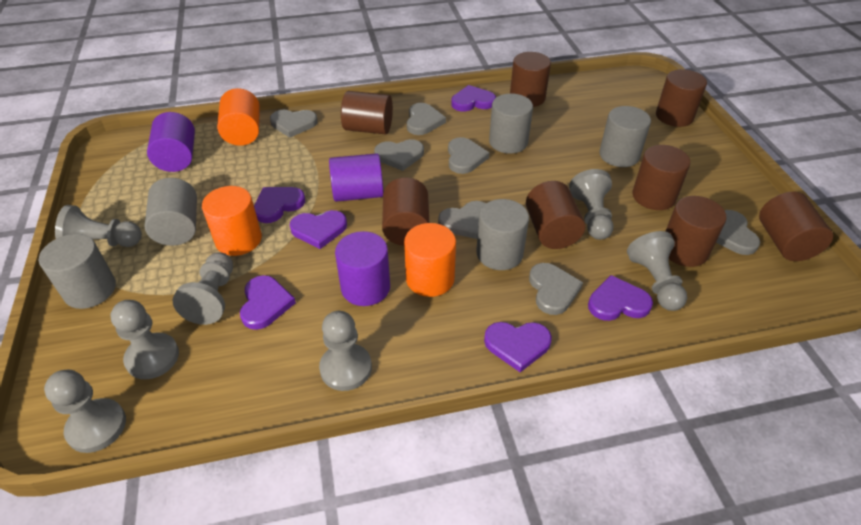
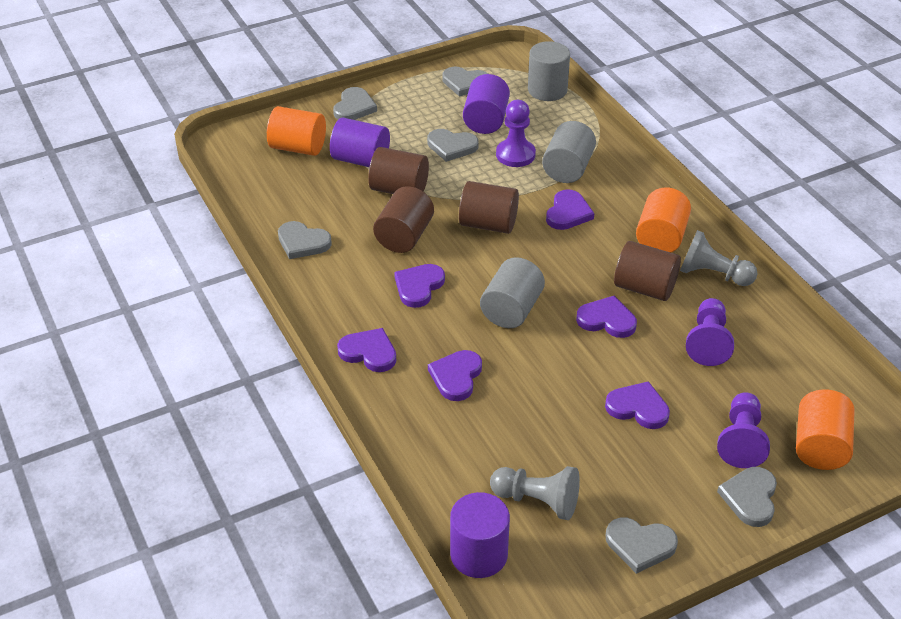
brown cylinder: 8 -> 4
grey cylinder: 5 -> 3
grey heart: 7 -> 6
grey pawn: 7 -> 2
purple pawn: 0 -> 3

